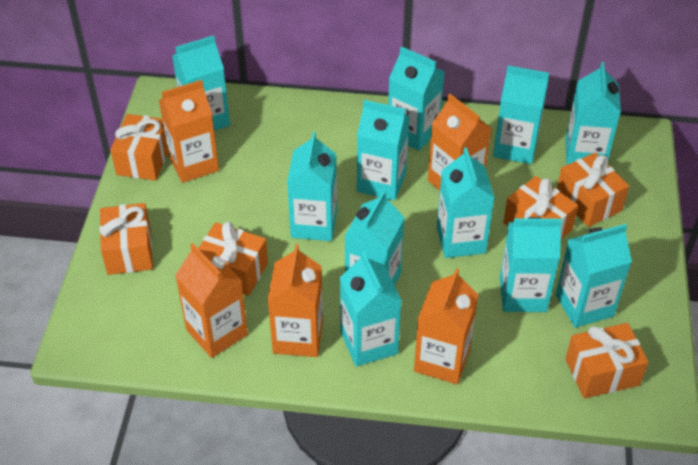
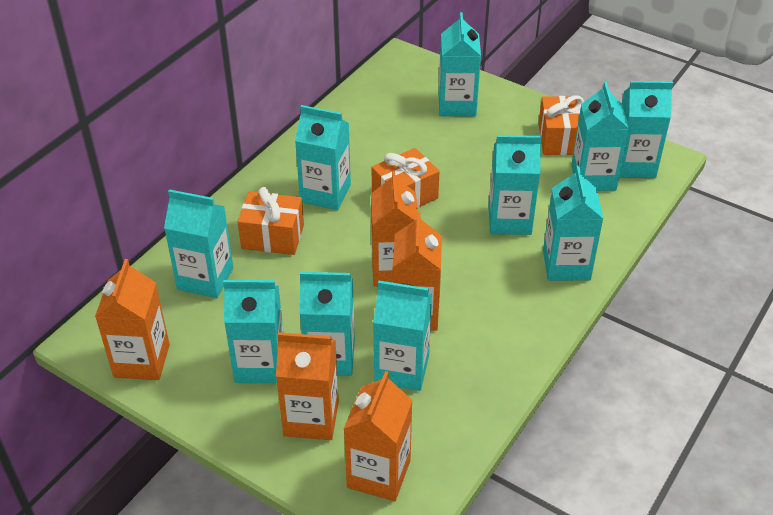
orange gift: 6 -> 3
turquoise carton: 11 -> 10

